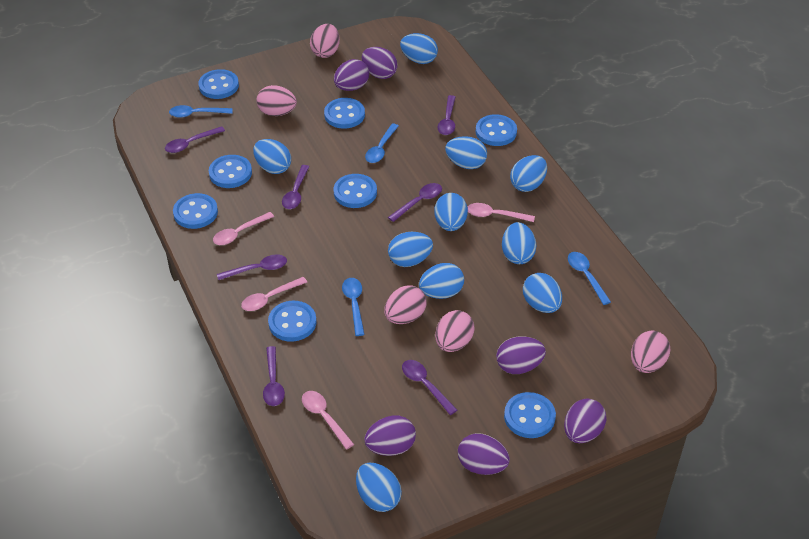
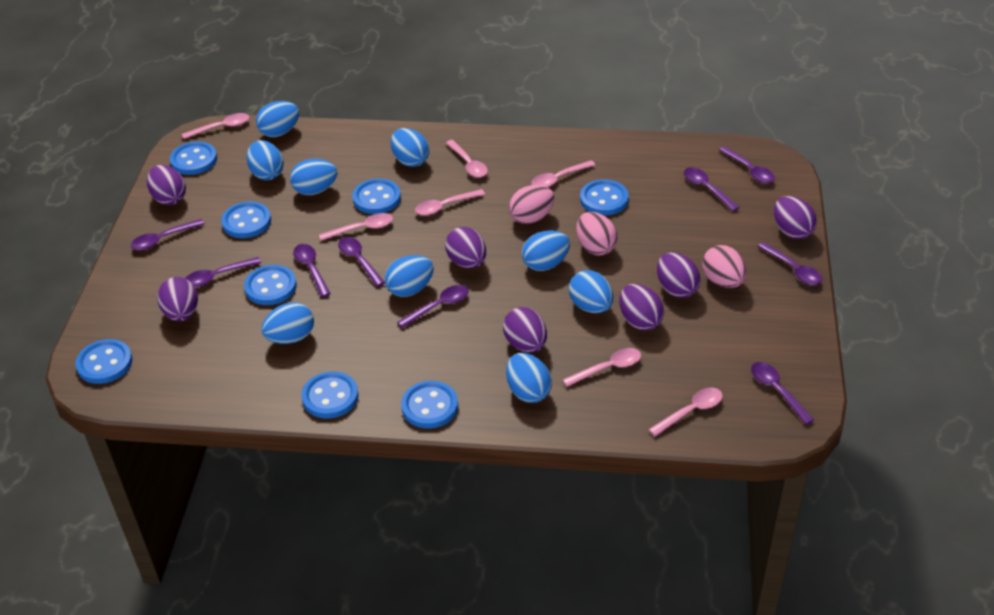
blue egg: 10 -> 9
blue spoon: 4 -> 0
pink egg: 5 -> 3
pink spoon: 4 -> 7
purple egg: 6 -> 7
purple spoon: 7 -> 9

